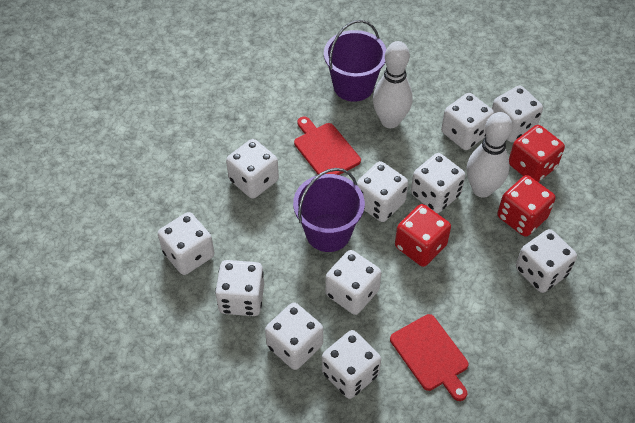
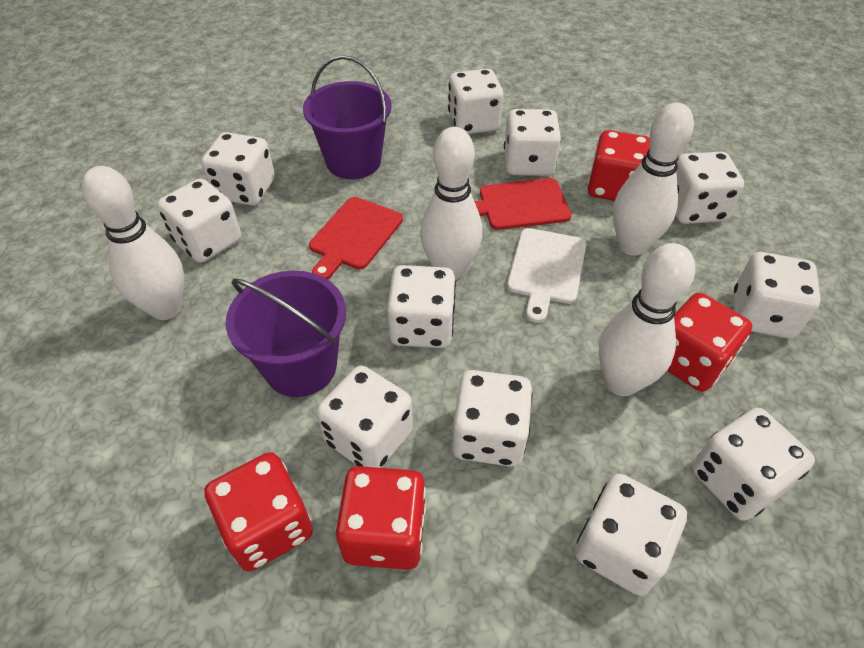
red dice: 3 -> 4
white bowling pin: 2 -> 4
white cutting board: 0 -> 1

